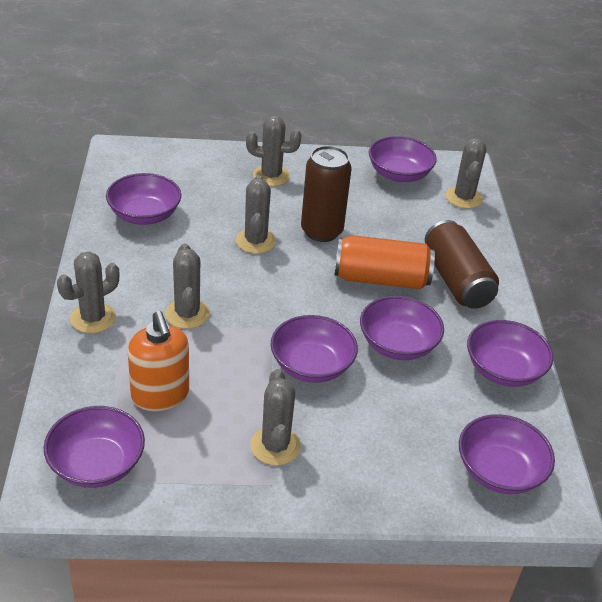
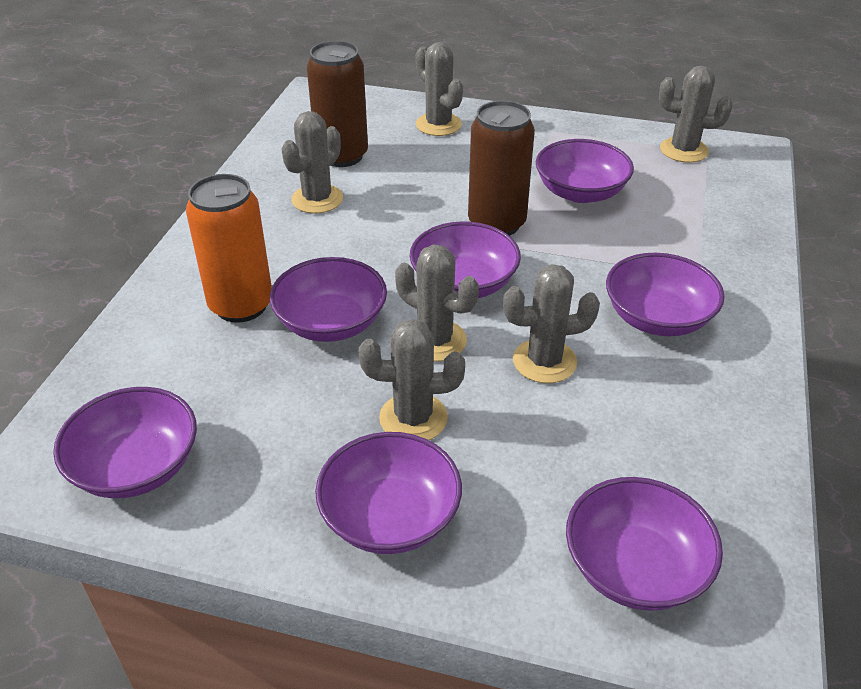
orange soap dispenser: 1 -> 0

